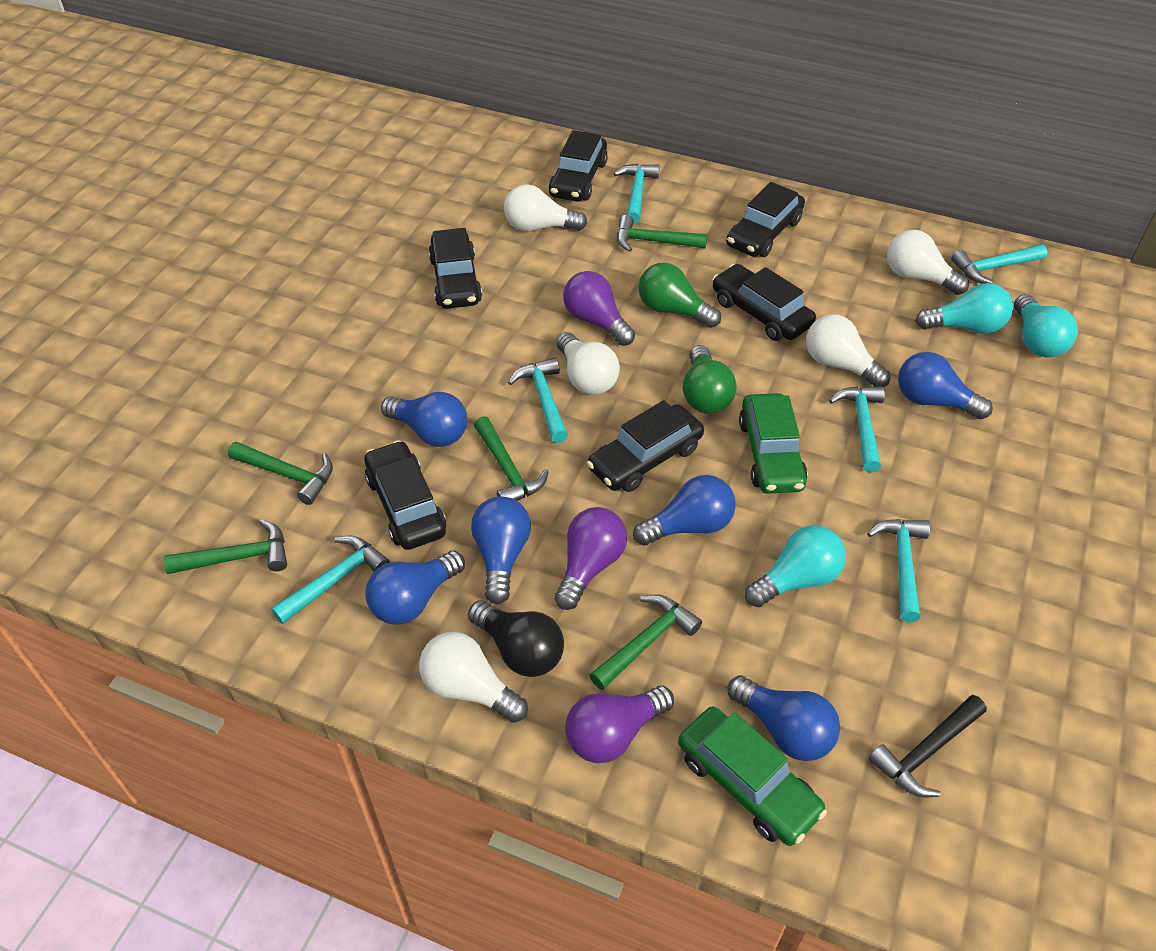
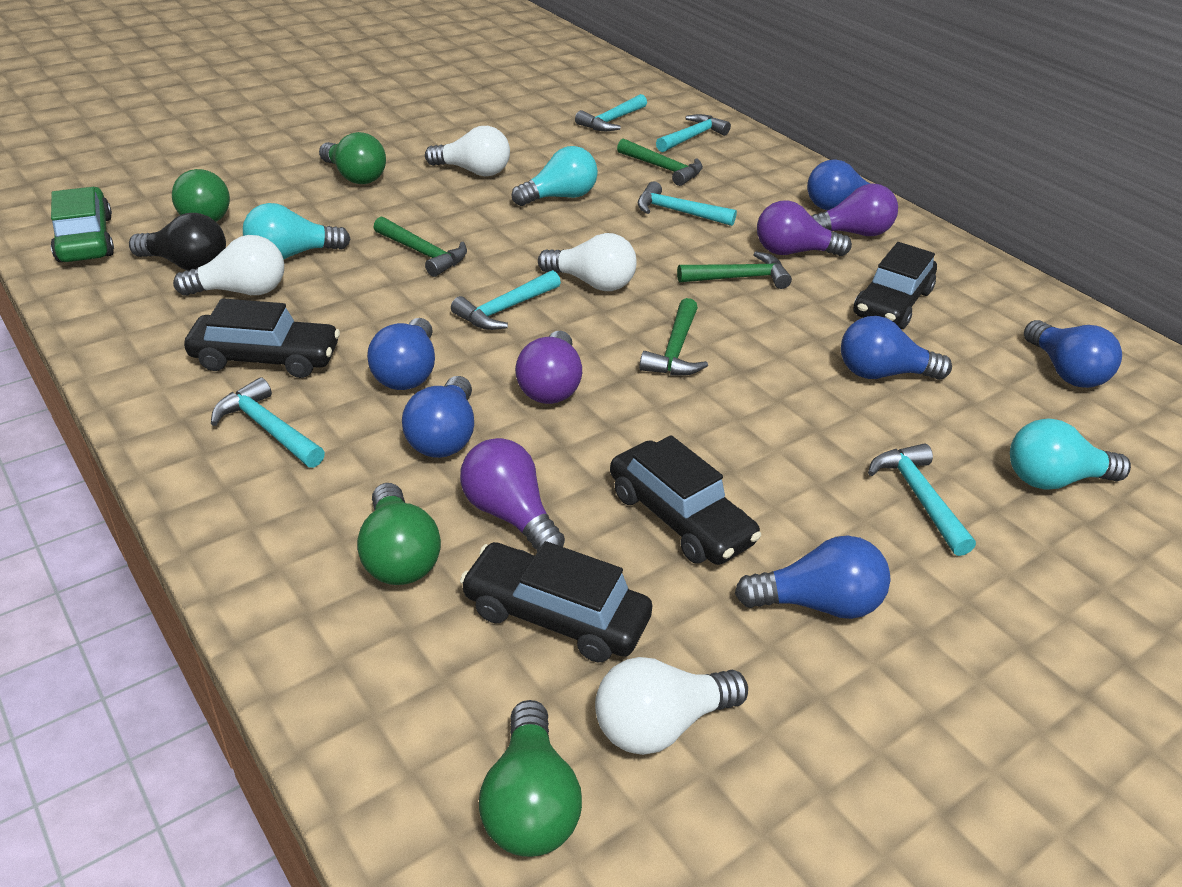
black car: 6 -> 4
black hammer: 1 -> 0
green car: 2 -> 1
green hammer: 5 -> 4
green light bulb: 2 -> 4
purple light bulb: 3 -> 4
white light bulb: 5 -> 4

